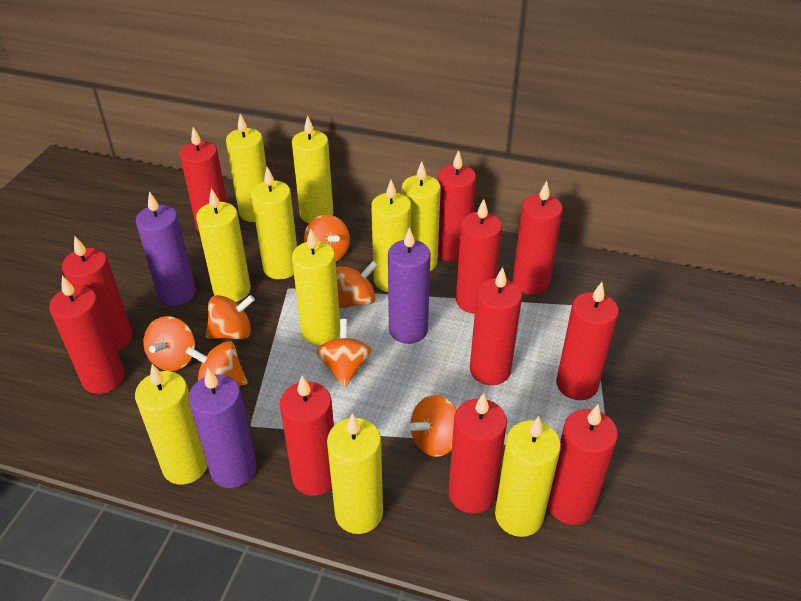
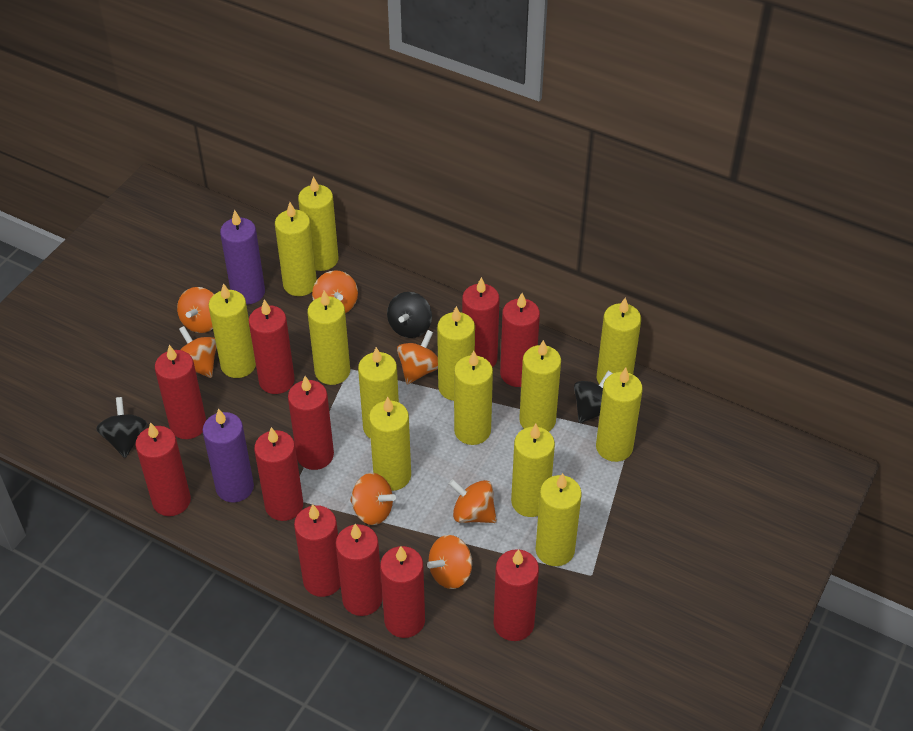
black spinning top: 0 -> 3
purple candle: 3 -> 2
yellow candle: 10 -> 13

